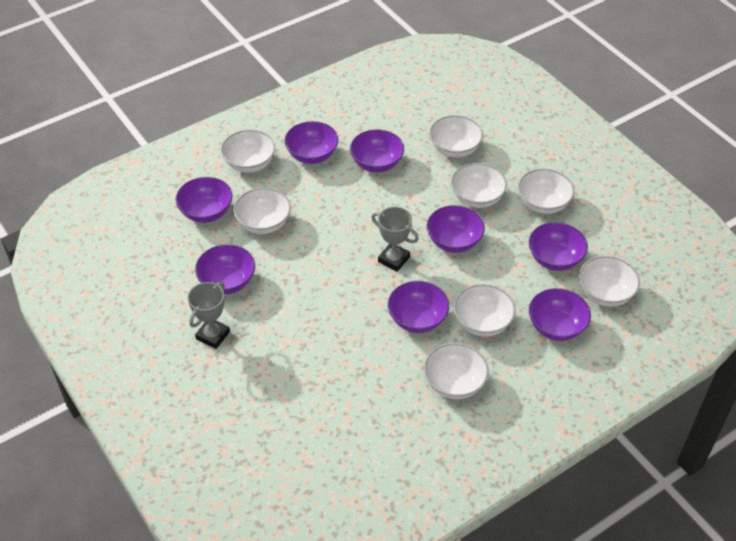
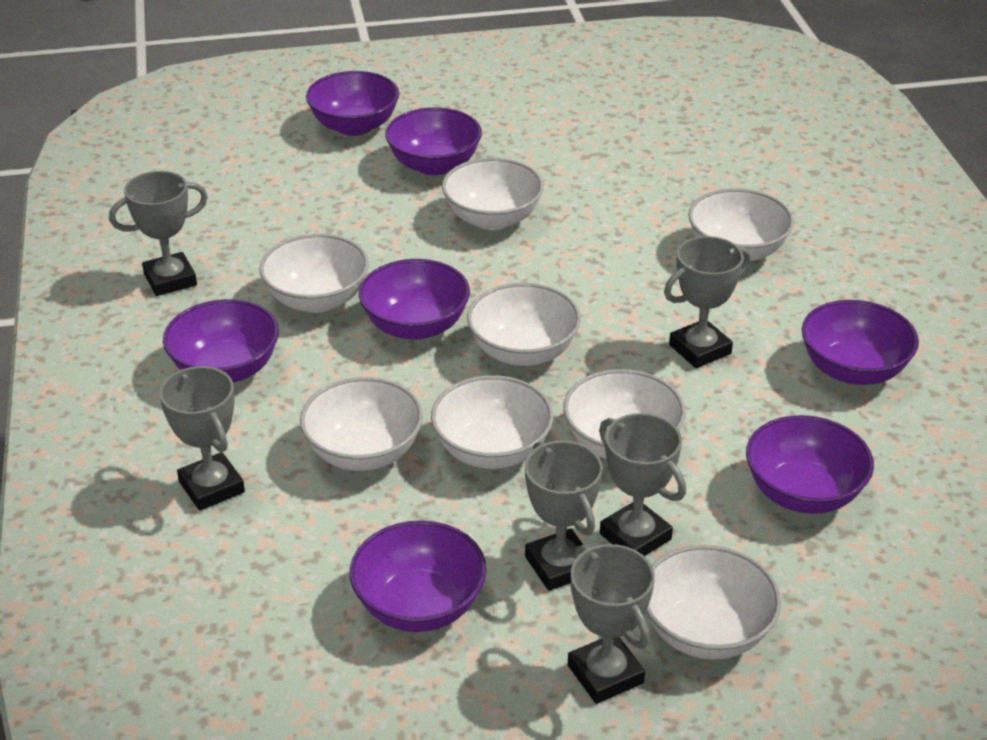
grey trophy: 2 -> 6
purple bowl: 8 -> 7

